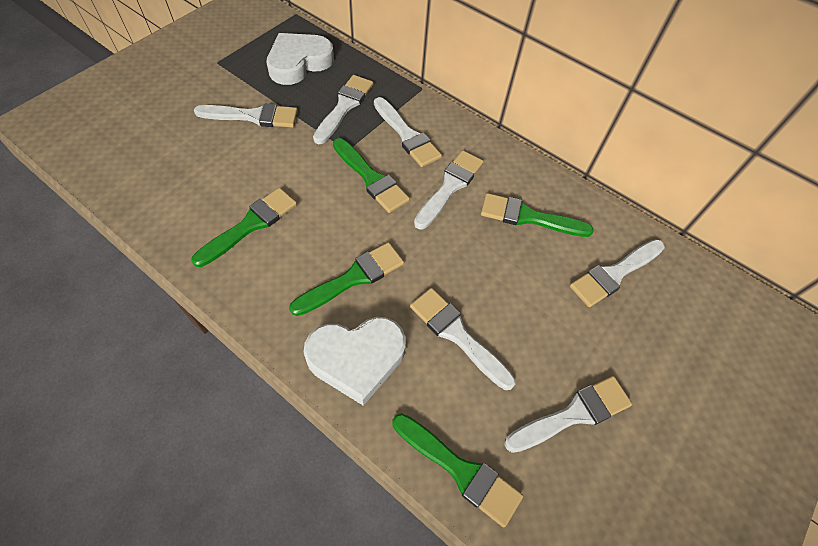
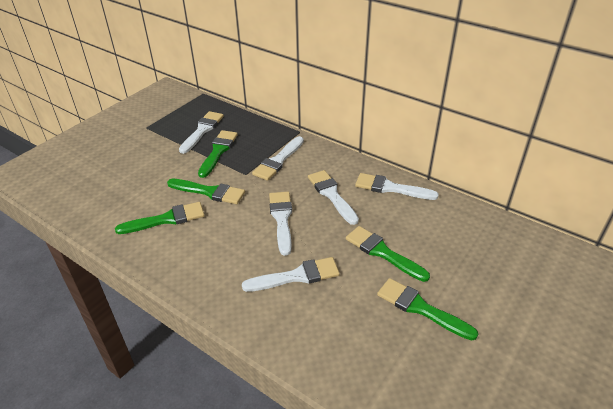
white brush: 7 -> 6
white heart: 2 -> 0

